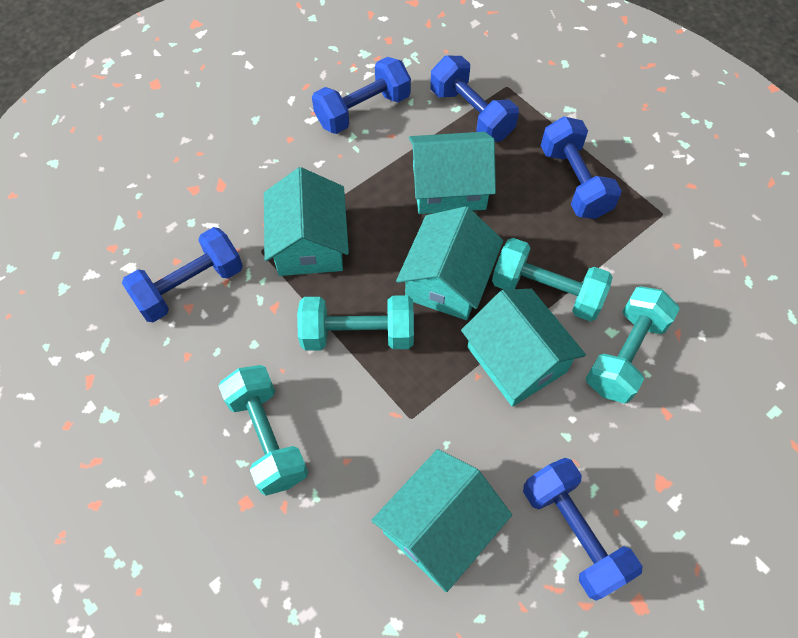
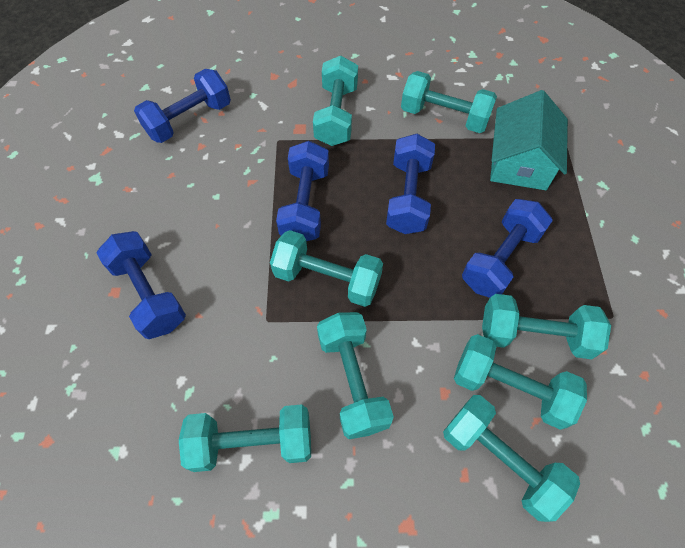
turquoise dumbbell: 4 -> 8
turquoise house: 5 -> 1

